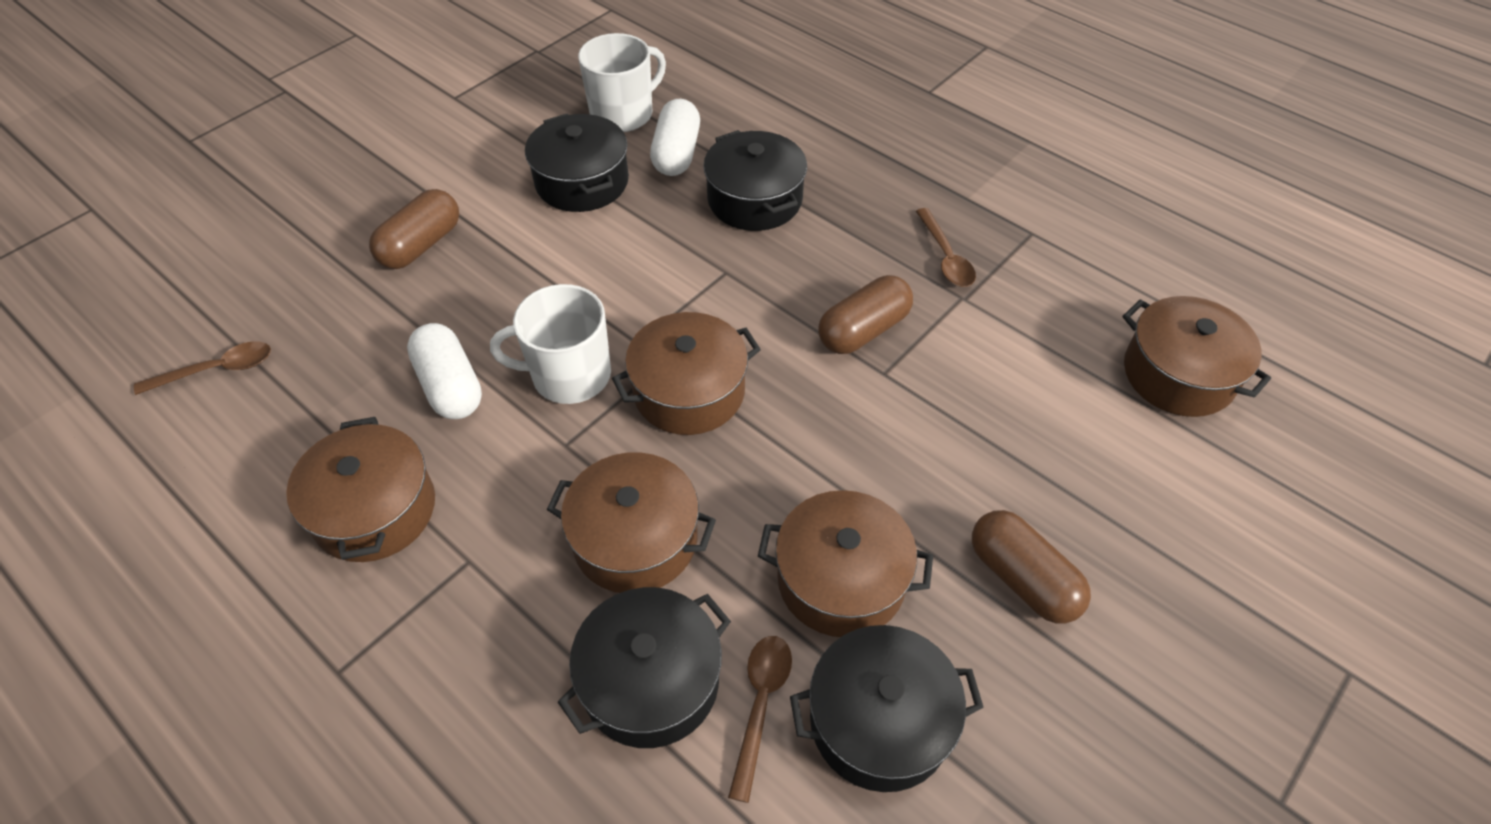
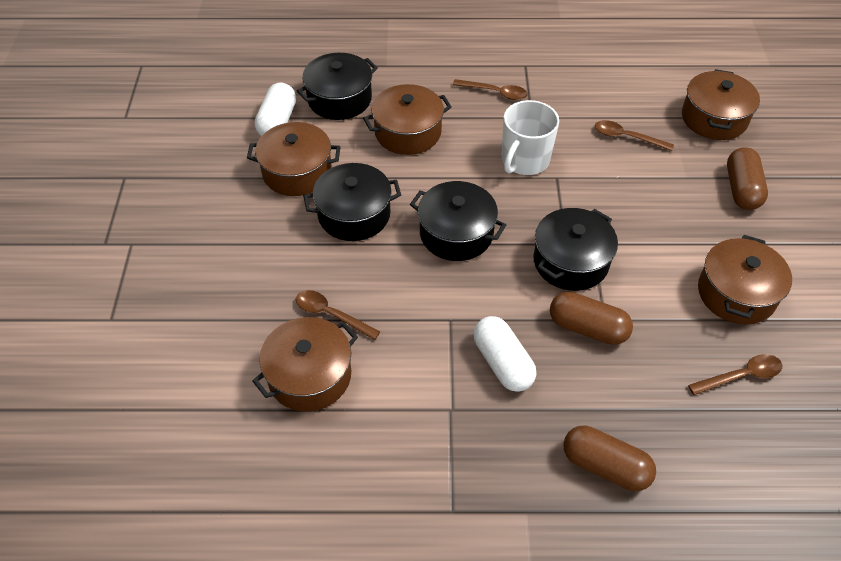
brown spoon: 3 -> 4
white mug: 2 -> 1

